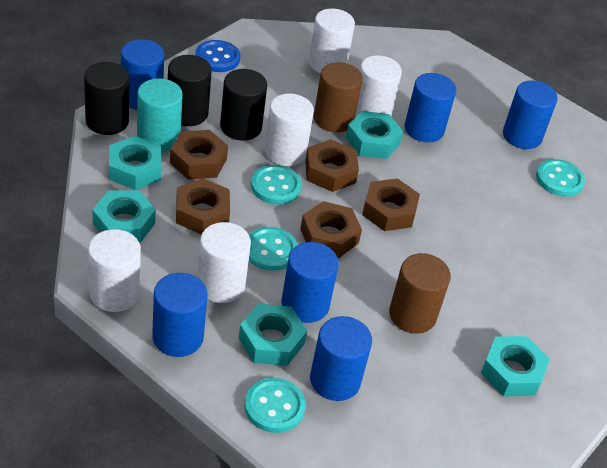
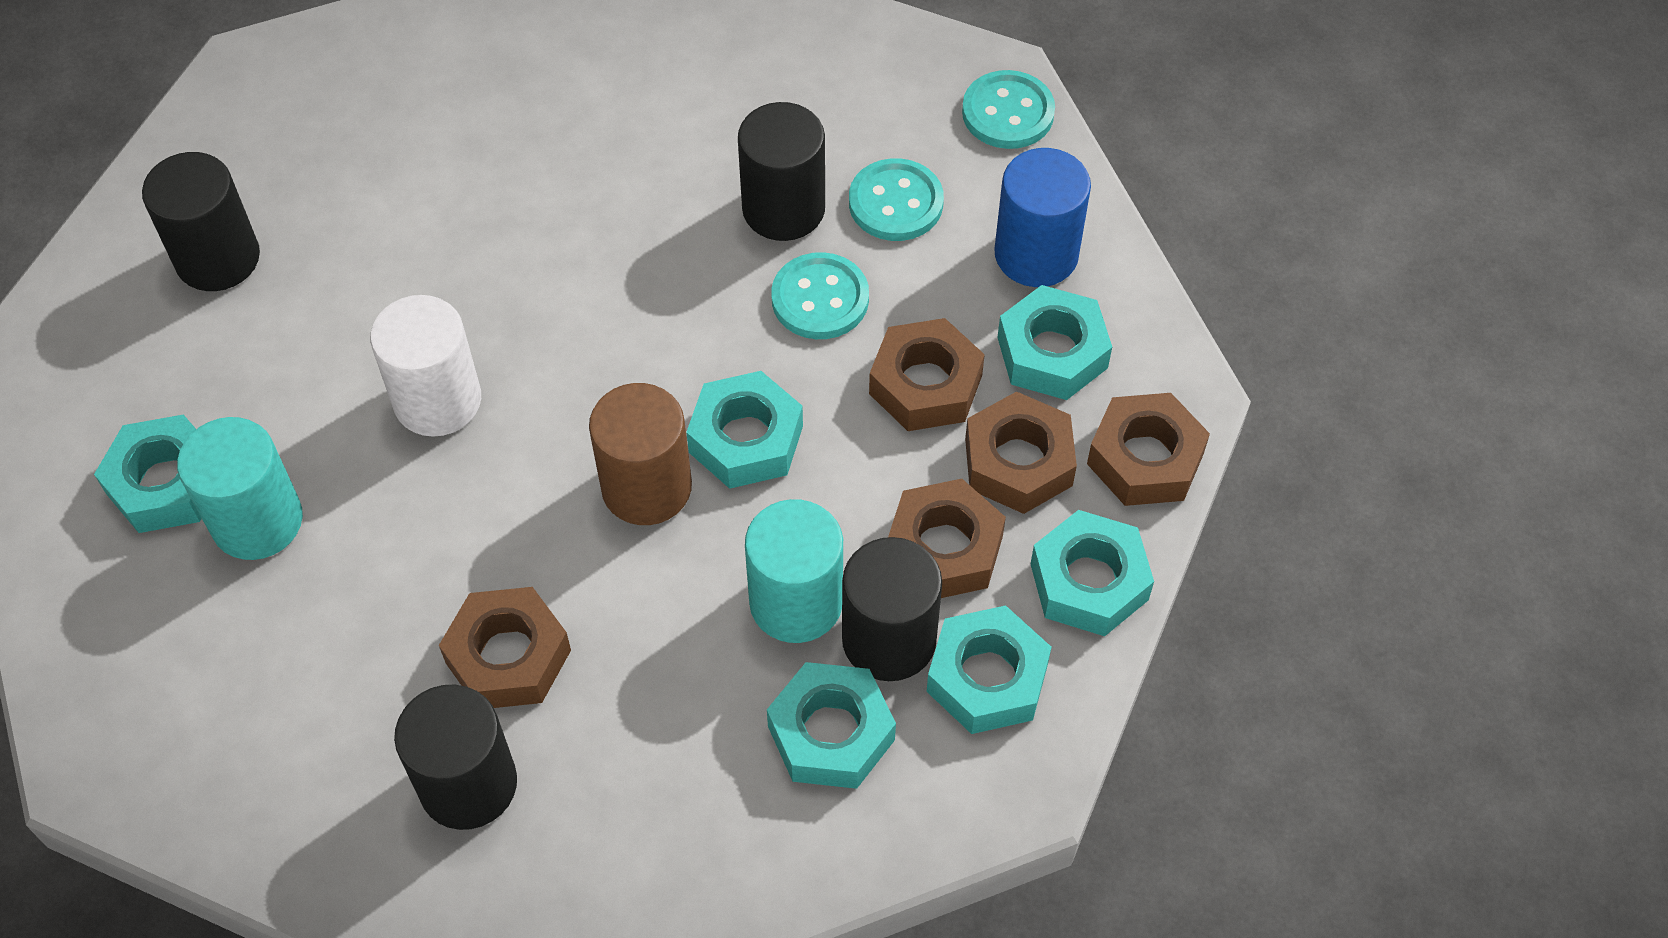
black cylinder: 3 -> 4
blue button: 1 -> 0
blue cylinder: 6 -> 1
brown cylinder: 2 -> 1
turquoise button: 4 -> 3
turquoise cylinder: 1 -> 2
turquoise nut: 5 -> 6
white cylinder: 5 -> 1

